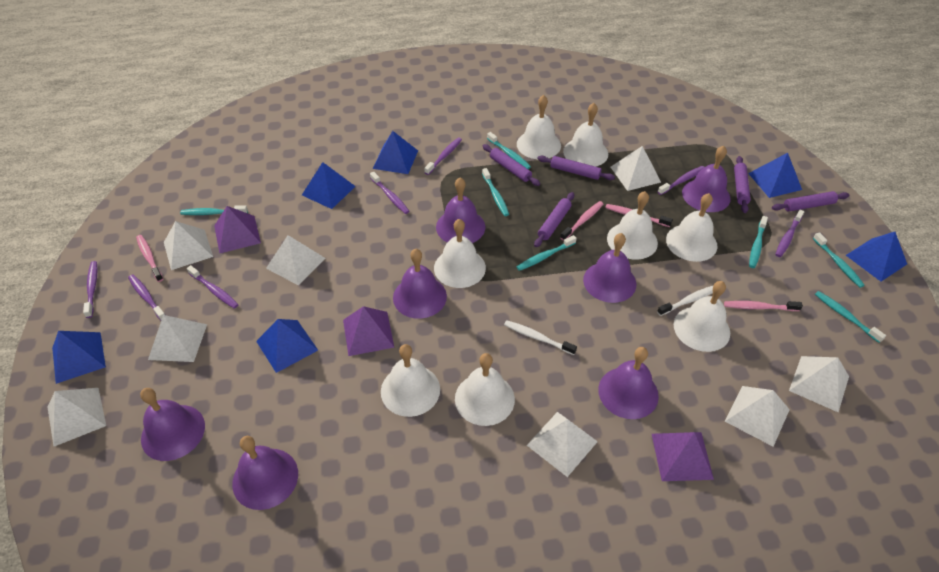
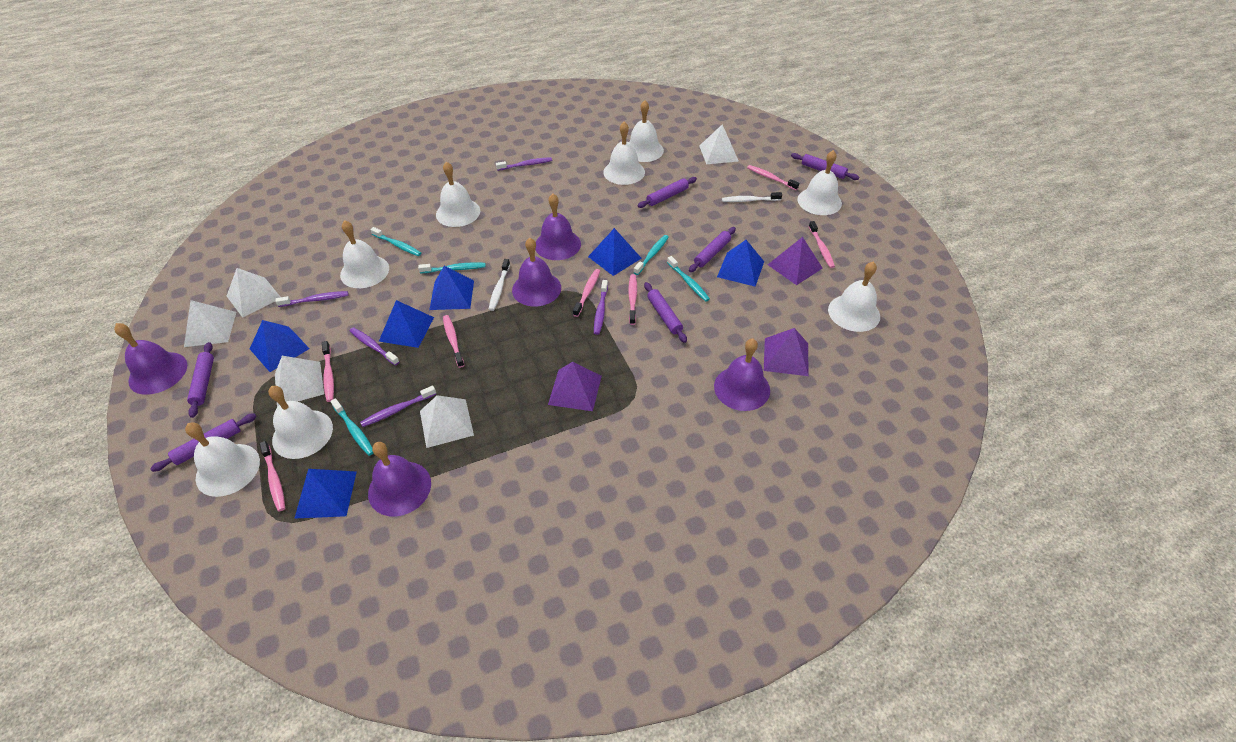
pink toothbrush: 4 -> 7
purple bell: 7 -> 5
purple rolling pin: 5 -> 6
purple toothbrush: 7 -> 5
turquoise toothbrush: 7 -> 5
white pyramid: 8 -> 5

